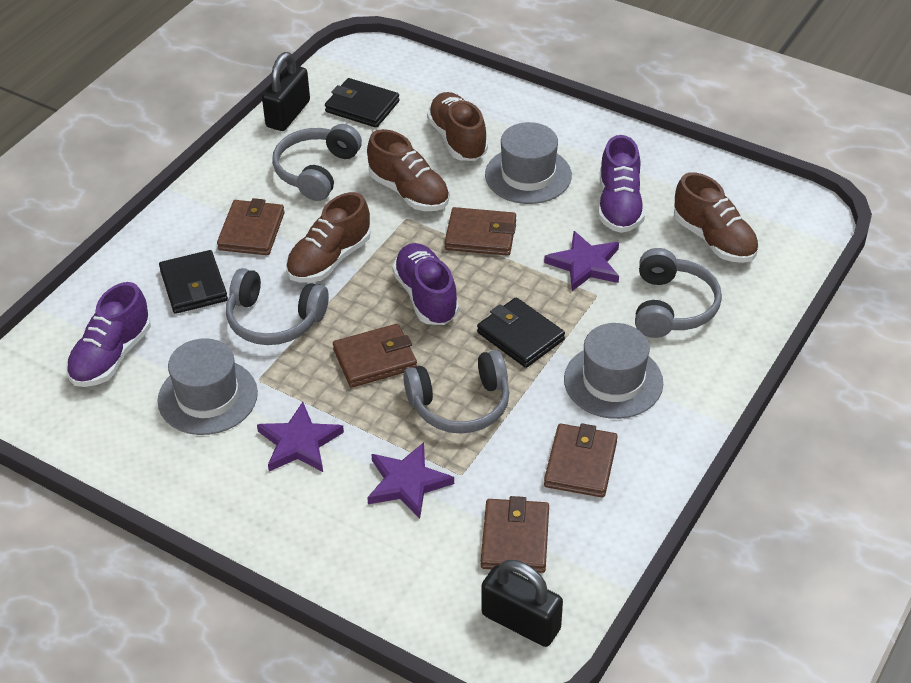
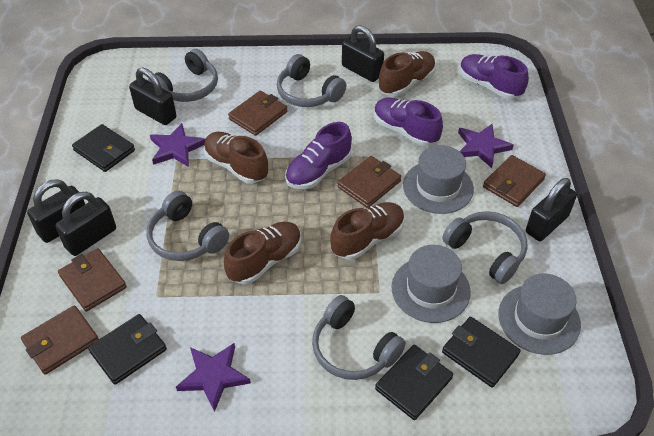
black padlock: 2 -> 5
black wallet: 3 -> 4
grey headphones: 4 -> 5

